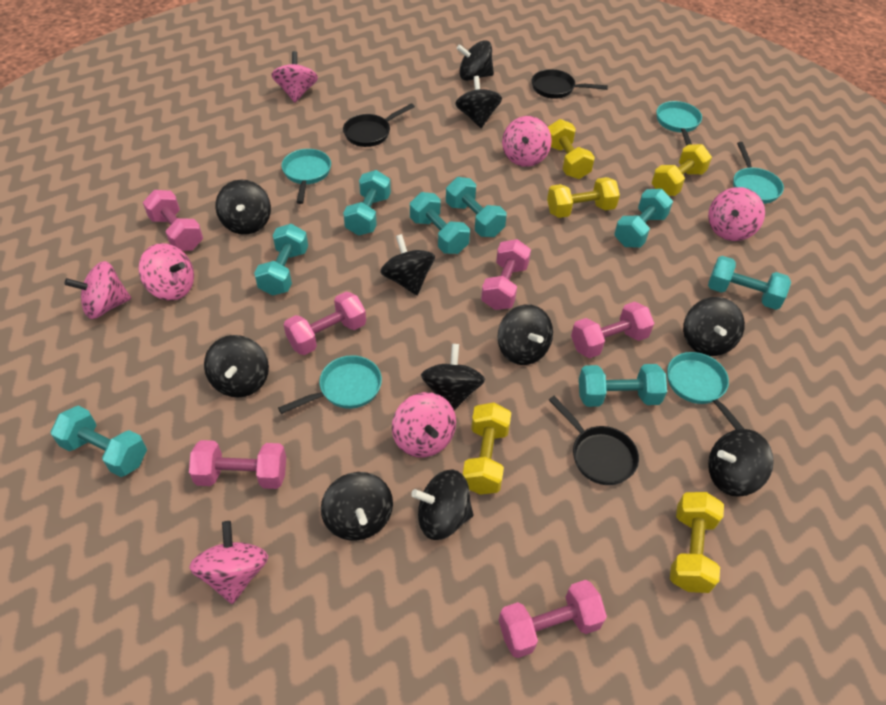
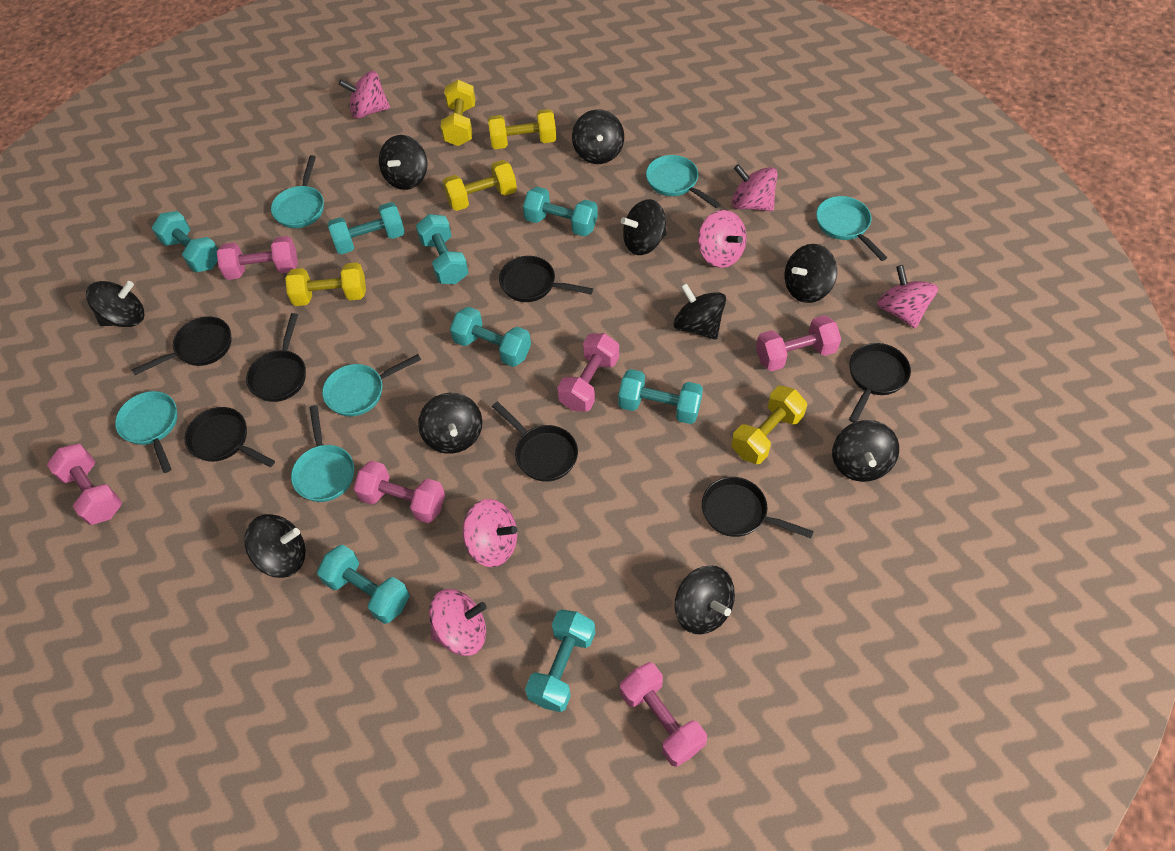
black pan: 3 -> 7
black spinning top: 11 -> 10
pink spinning top: 7 -> 6
turquoise pan: 5 -> 6

